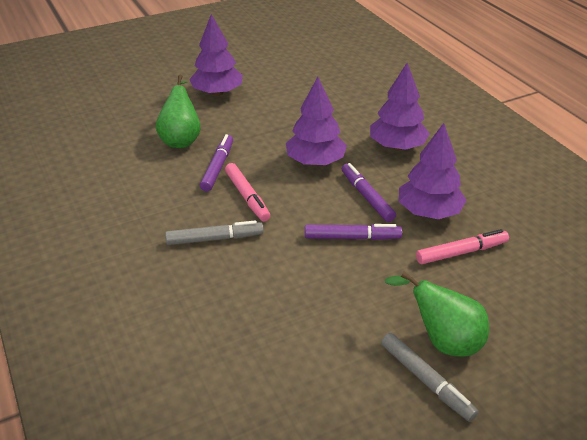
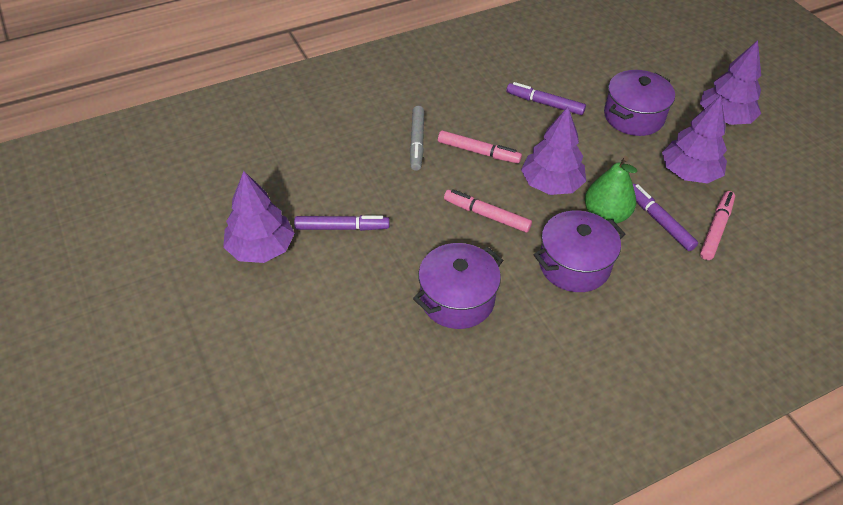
green pear: 2 -> 1
grey marker: 2 -> 1
pink marker: 2 -> 3
purple pot: 0 -> 3

